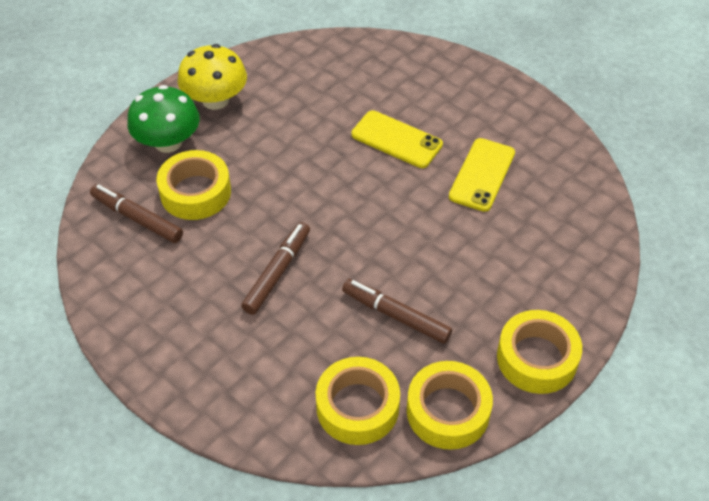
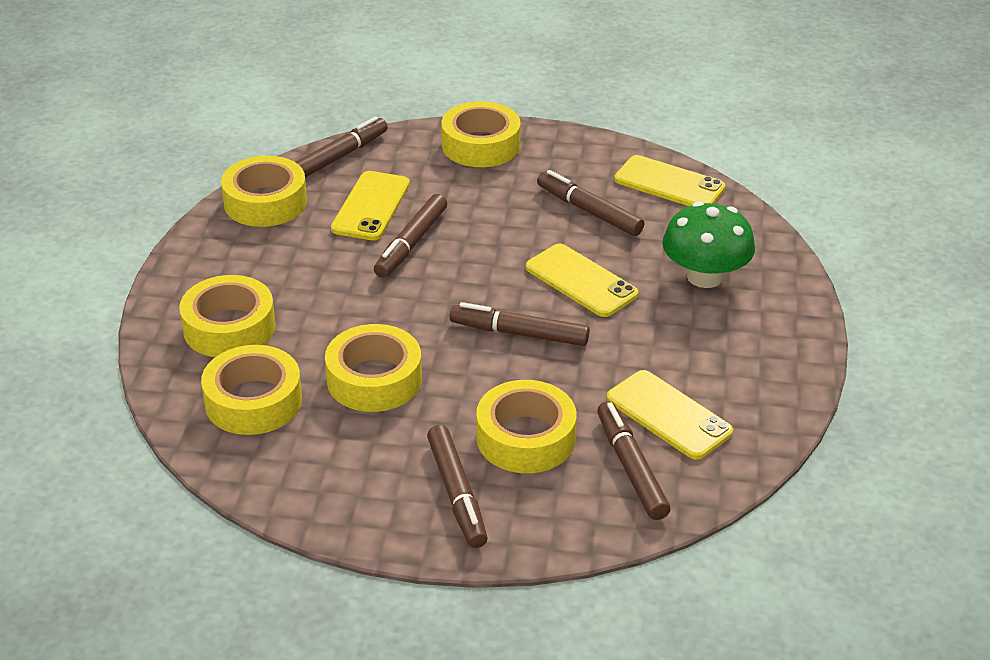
brown marker: 3 -> 6
yellow mushroom: 1 -> 0
yellow phone: 2 -> 4
yellow tape: 4 -> 6

